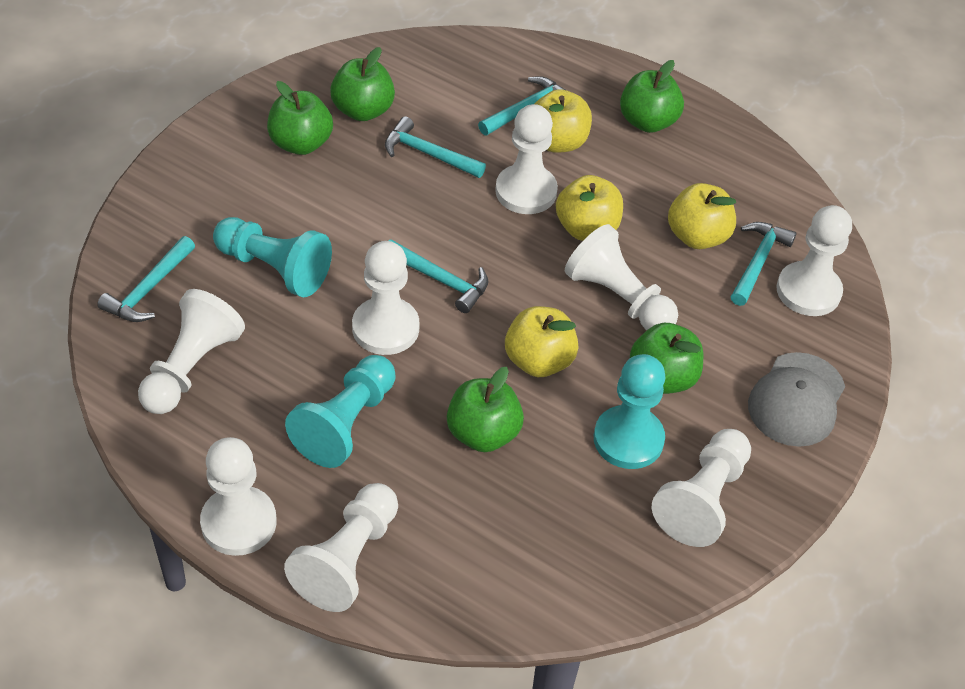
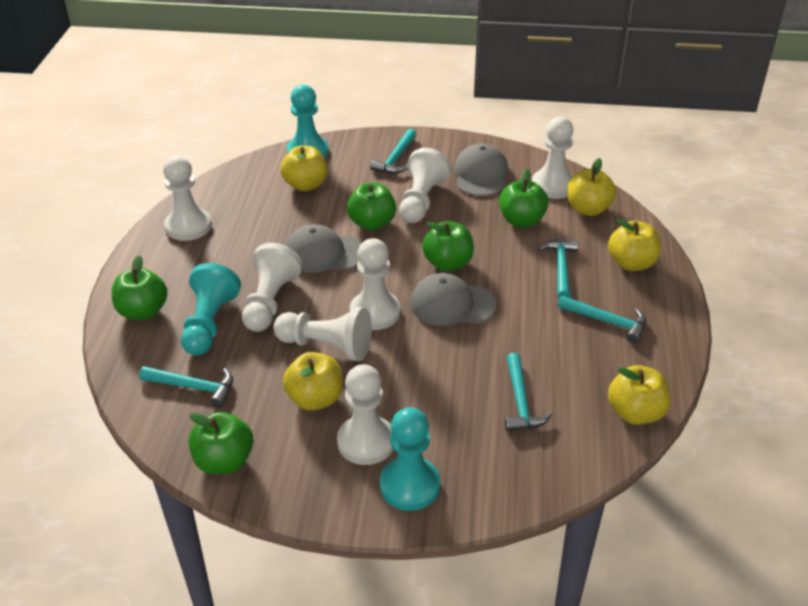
grey cap: 1 -> 3
white pawn: 8 -> 7
yellow apple: 4 -> 5

